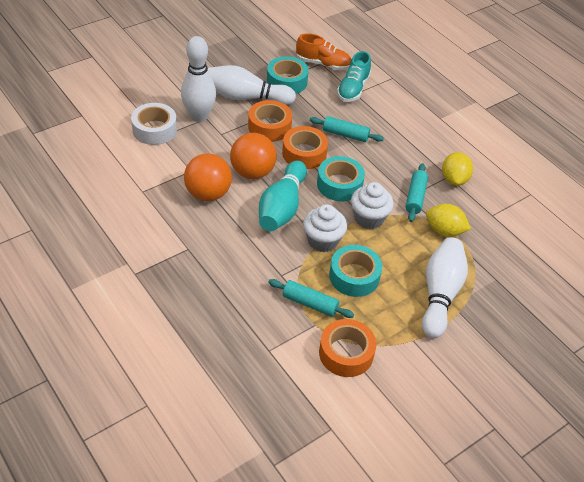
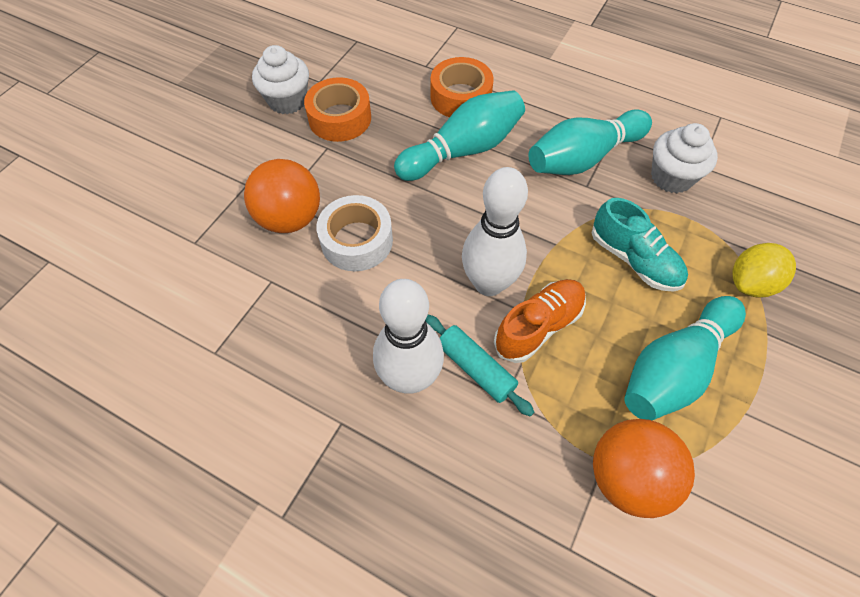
orange tape: 3 -> 2
turquoise bowling pin: 1 -> 3
turquoise rolling pin: 3 -> 1
turquoise tape: 3 -> 0
white bowling pin: 3 -> 2
yellow lemon: 2 -> 1

